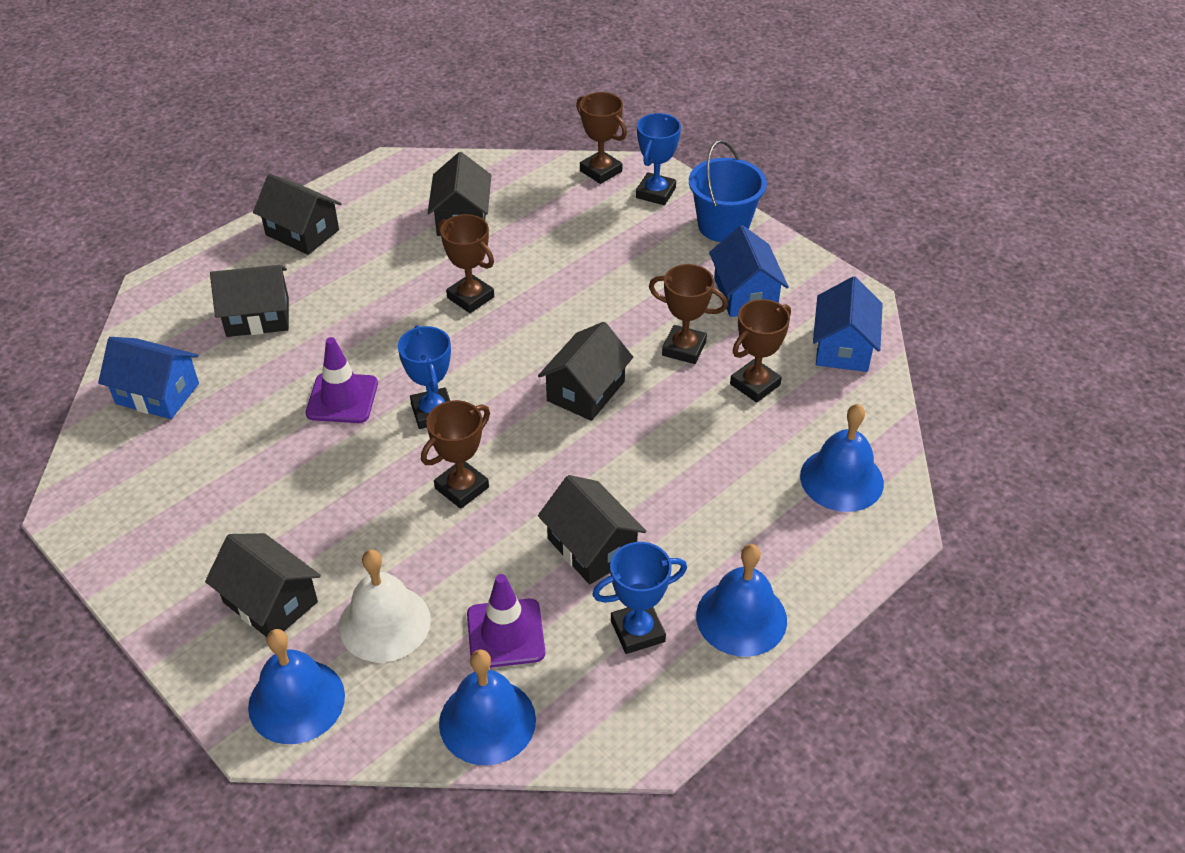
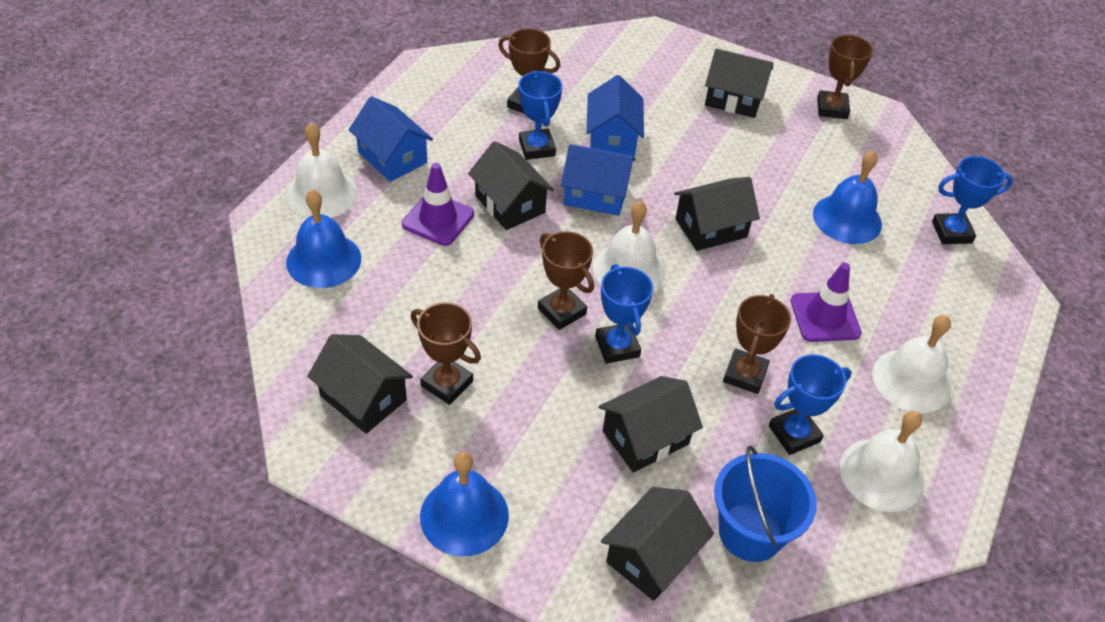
blue bell: 4 -> 3
blue trophy: 3 -> 4
white bell: 1 -> 4

